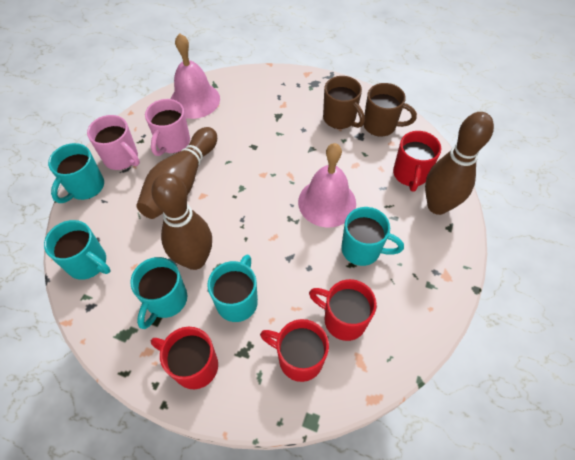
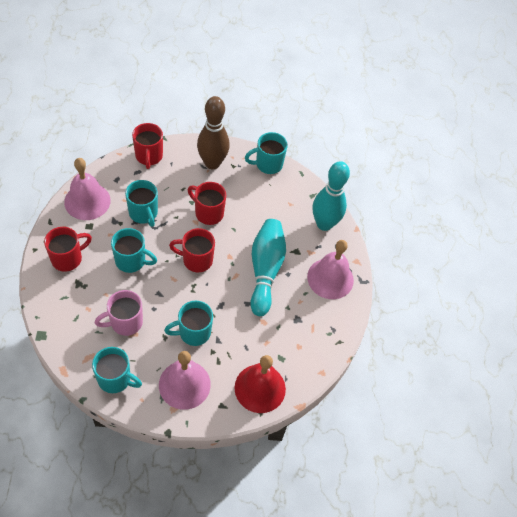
brown bowling pin: 3 -> 1
brown mug: 2 -> 0
pink bell: 2 -> 3
pink mug: 2 -> 1
red bell: 0 -> 1
turquoise bowling pin: 0 -> 2

